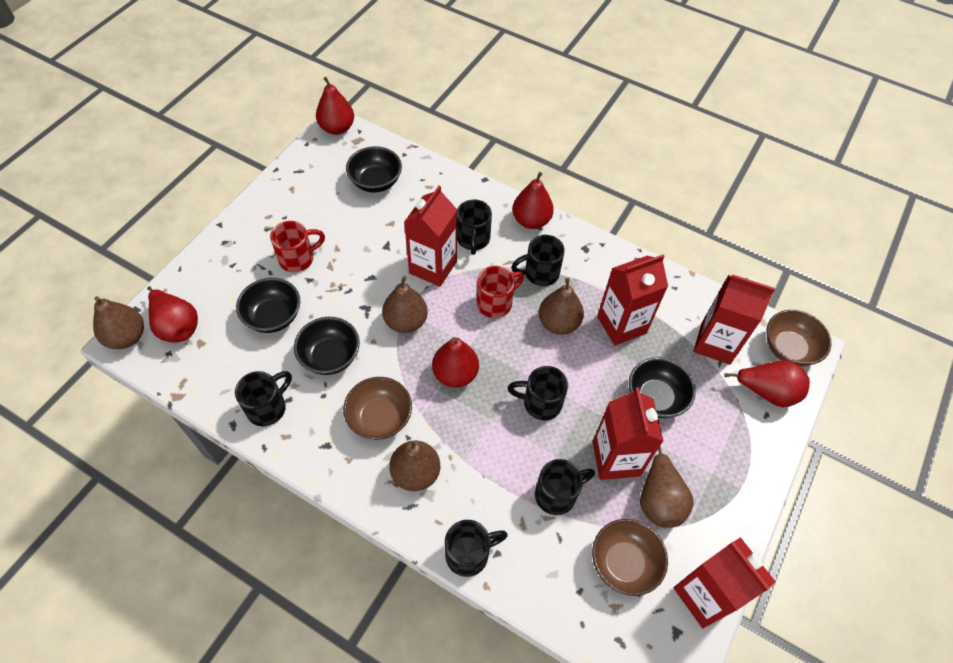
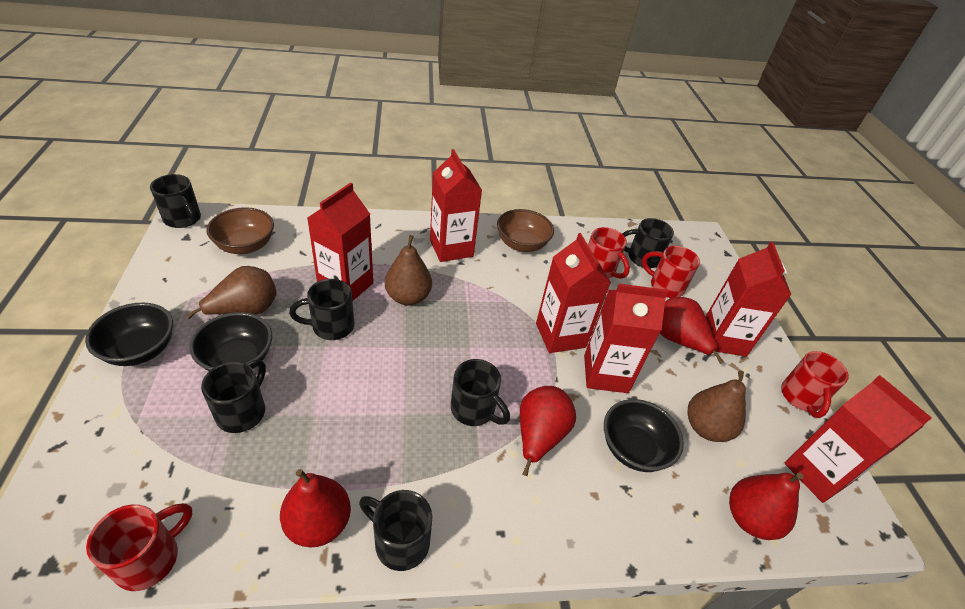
black bowl: 4 -> 3
brown bowl: 3 -> 2
brown pear: 5 -> 3
red carton: 5 -> 6
red mug: 2 -> 4
red pear: 5 -> 4

